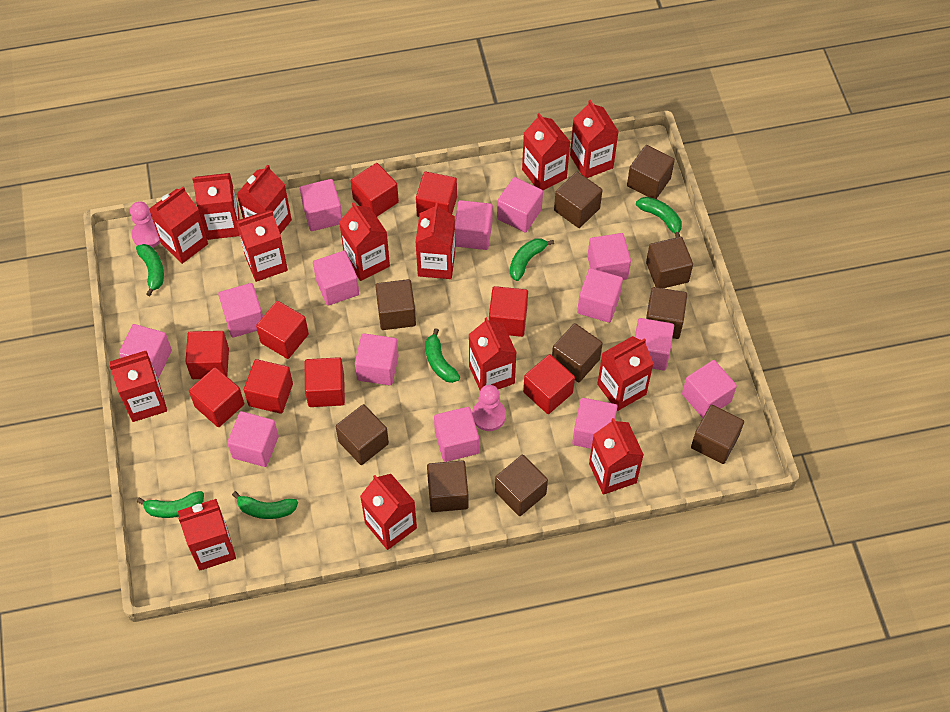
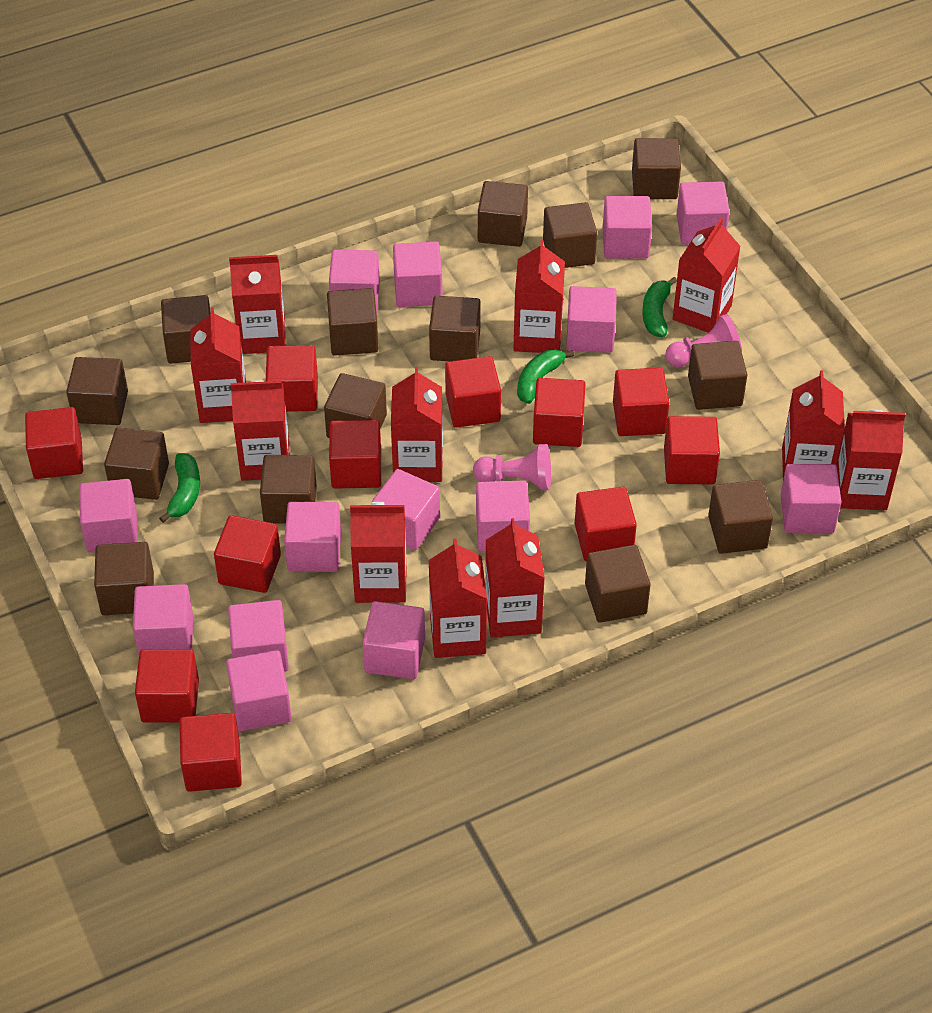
brown cube: 10 -> 14
green banana: 6 -> 3
red carton: 14 -> 11
red cube: 9 -> 11

